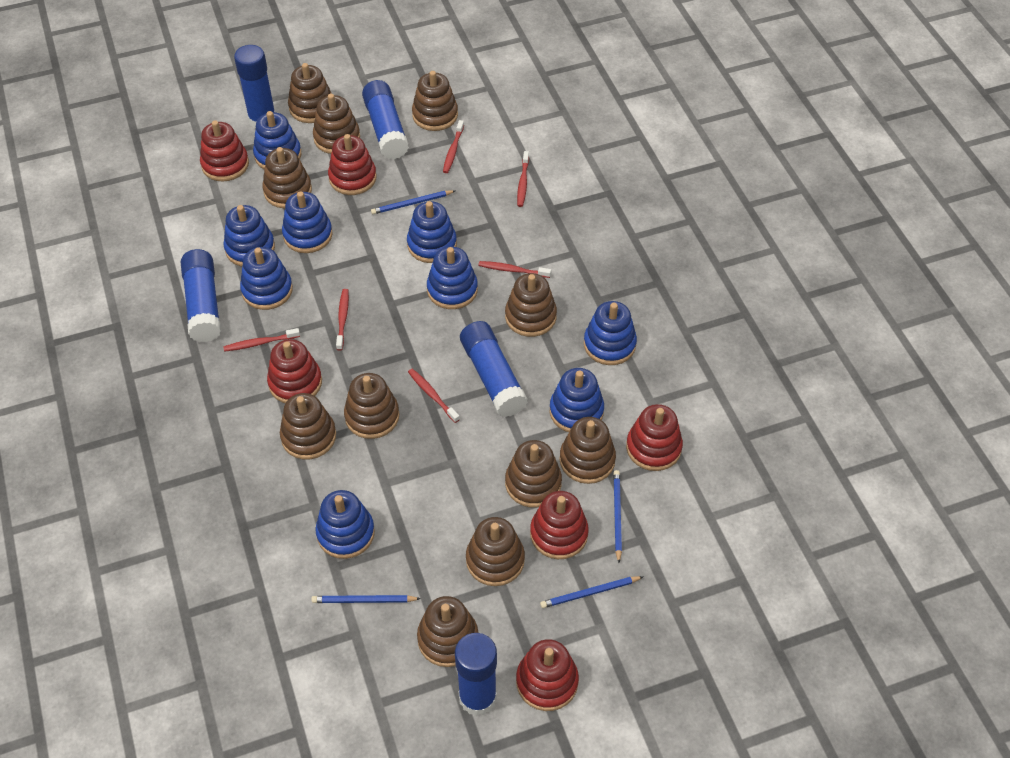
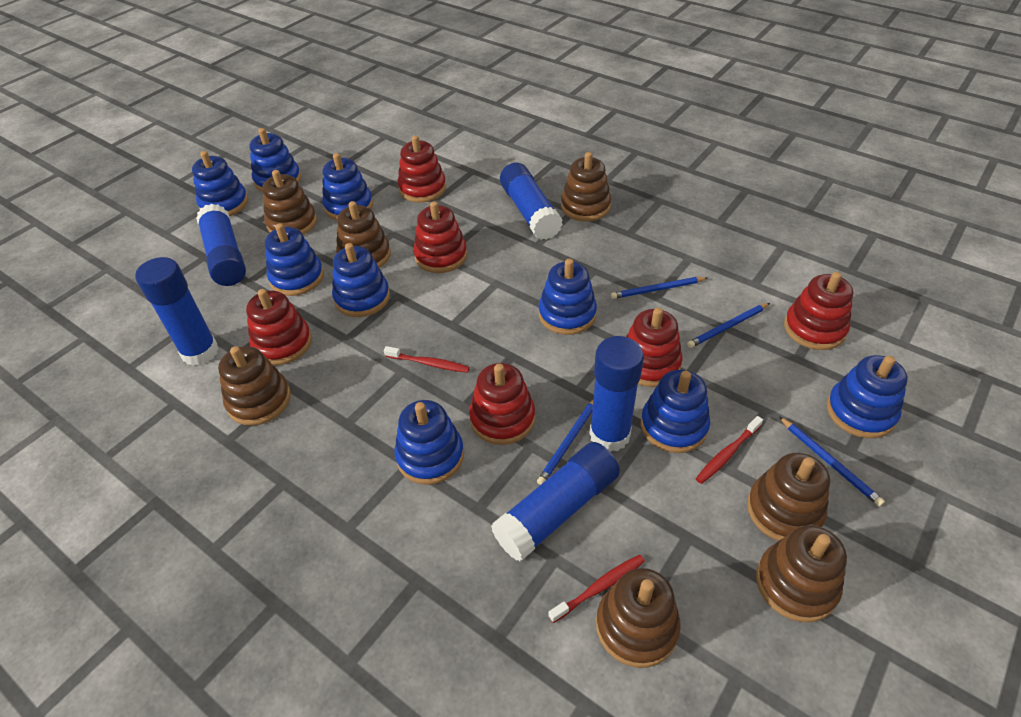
brown stacking toy: 11 -> 7
red toothbrush: 6 -> 3

